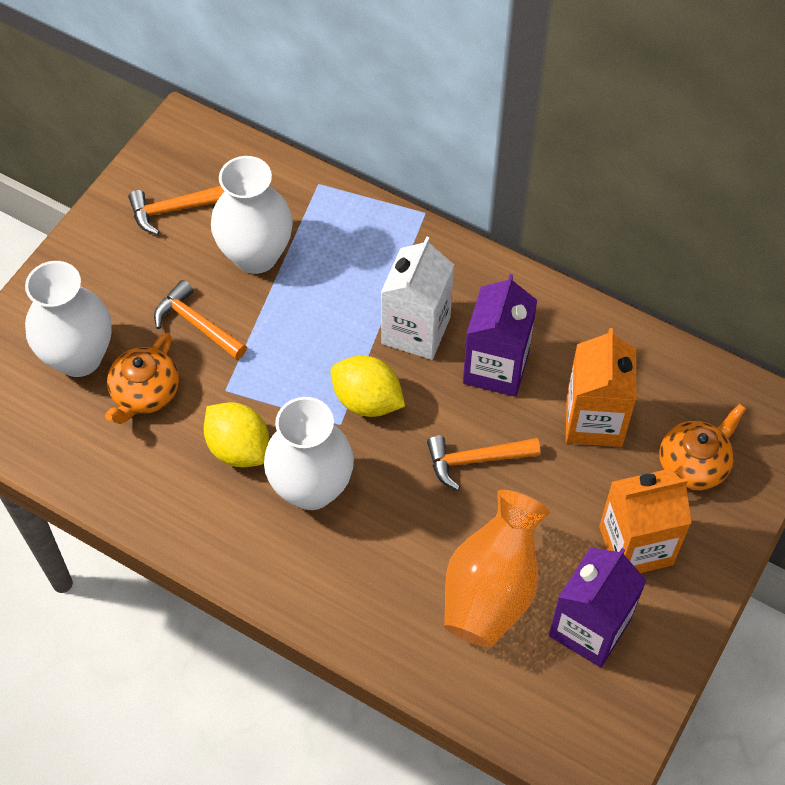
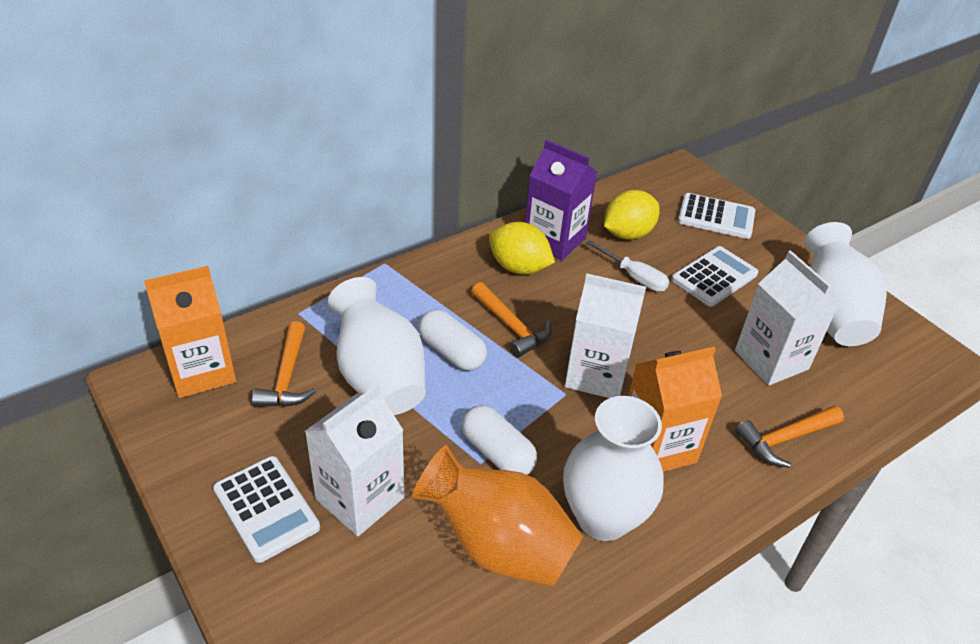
orange teapot: 2 -> 0
purple carton: 2 -> 1
white calculator: 0 -> 3
white capsule: 0 -> 2
white carton: 1 -> 3
white screwdriver: 0 -> 1

